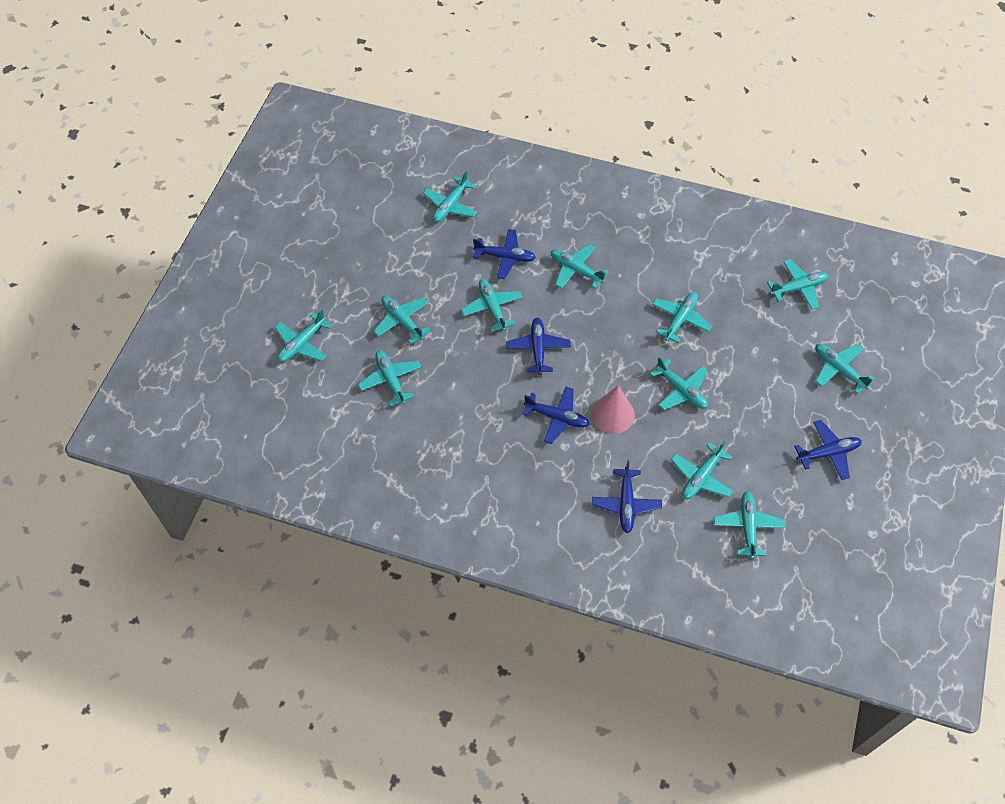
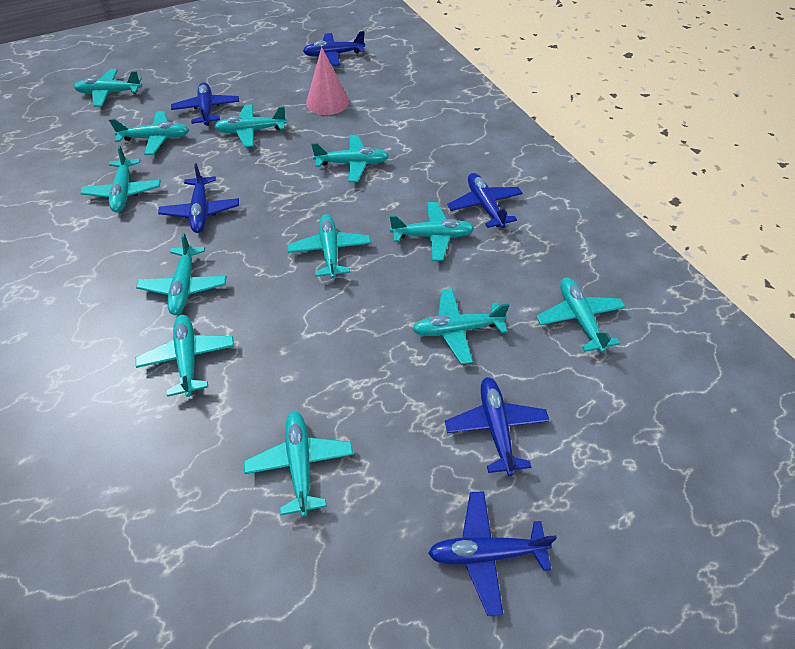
blue plane: 5 -> 6

